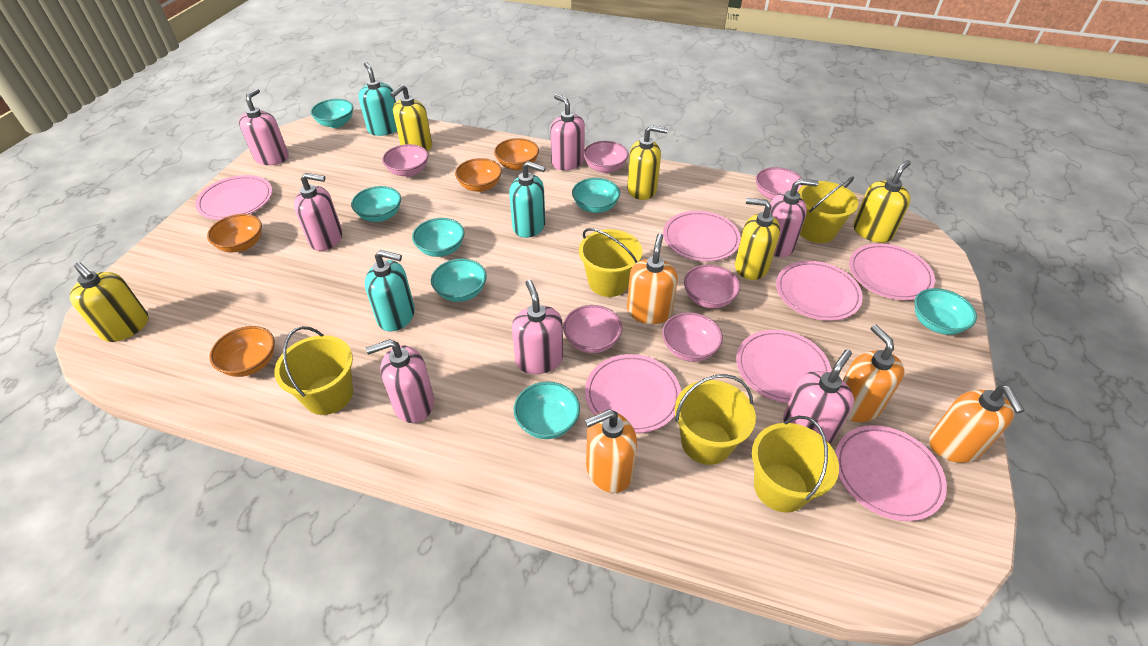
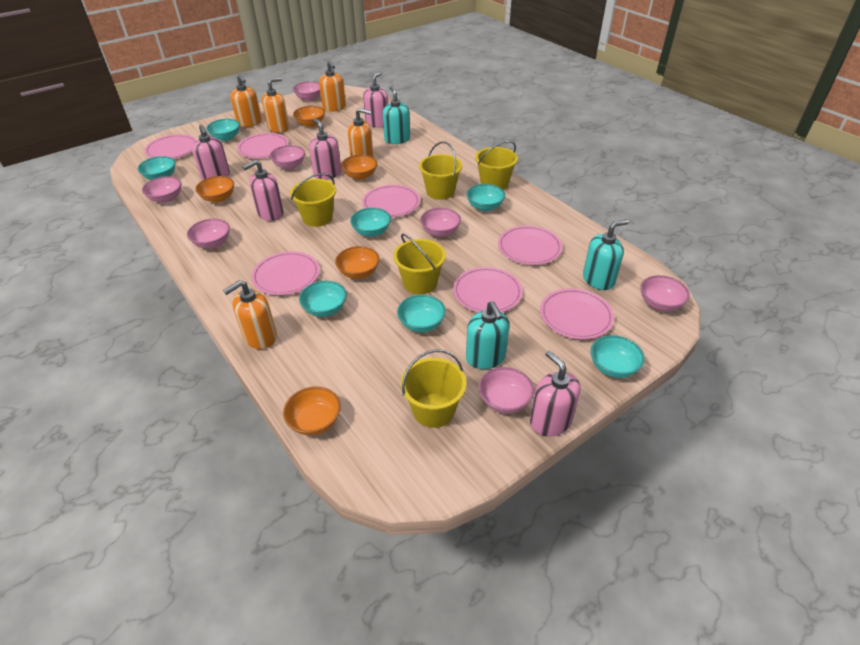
orange bowl: 4 -> 5
orange soap dispenser: 4 -> 5
pink bowl: 6 -> 7
pink soap dispenser: 7 -> 5
yellow soap dispenser: 5 -> 0

